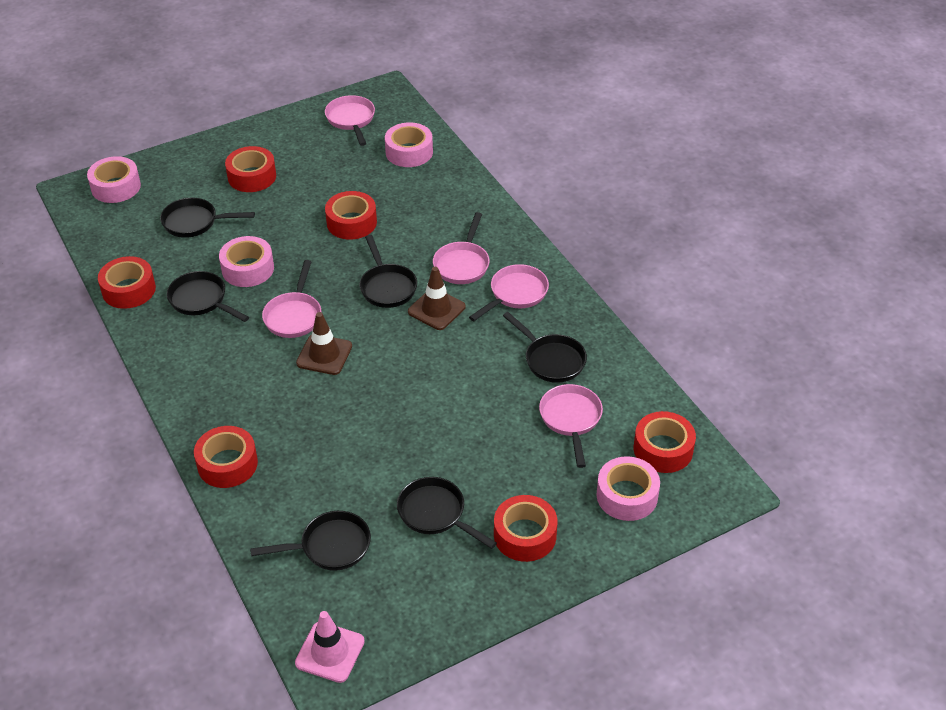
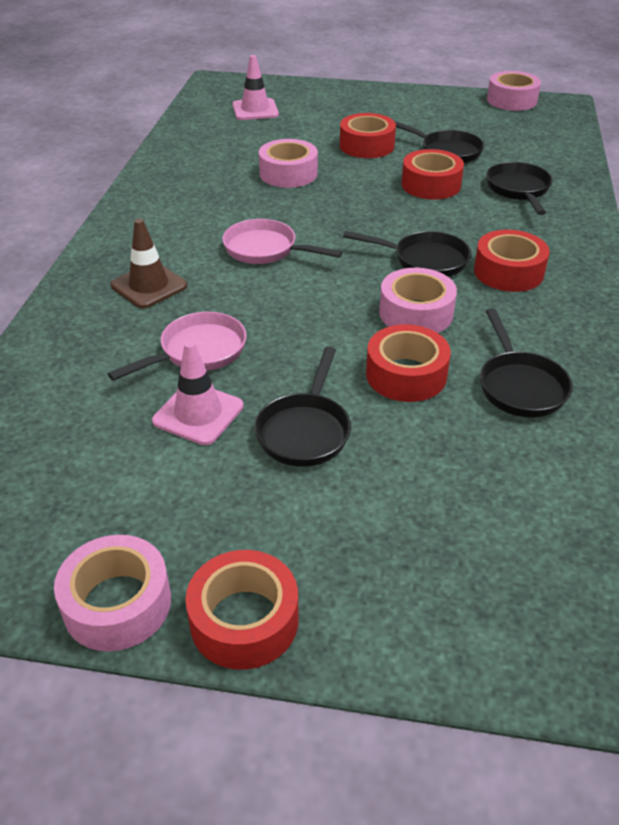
black pan: 6 -> 5
brown traffic cone: 2 -> 1
pink pan: 5 -> 2
pink traffic cone: 1 -> 2
red tape: 6 -> 5

